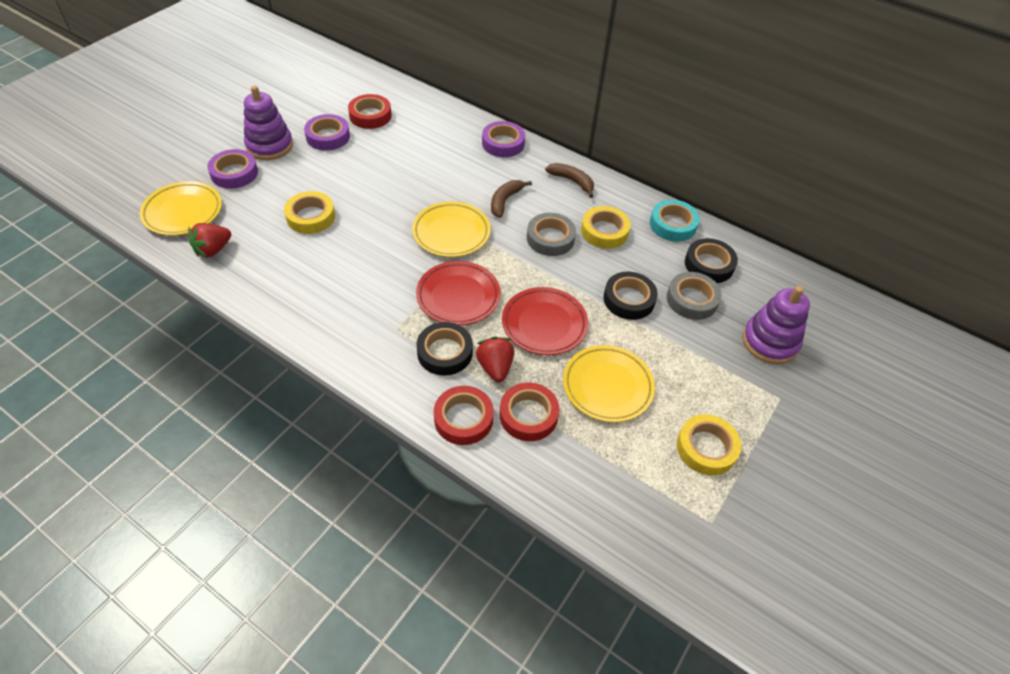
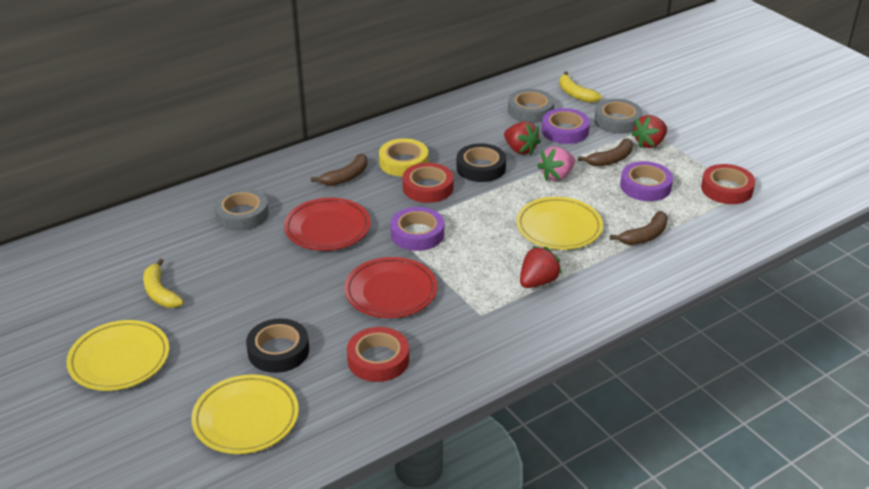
black tape: 3 -> 2
brown banana: 2 -> 3
grey tape: 2 -> 3
pink strawberry: 0 -> 1
purple stacking toy: 2 -> 0
red strawberry: 2 -> 3
turquoise tape: 1 -> 0
yellow banana: 0 -> 2
yellow tape: 3 -> 1

